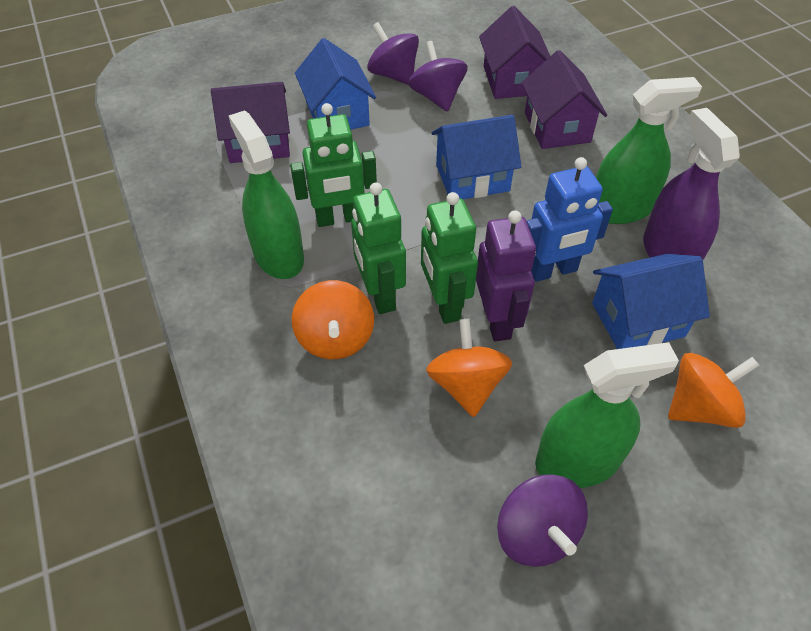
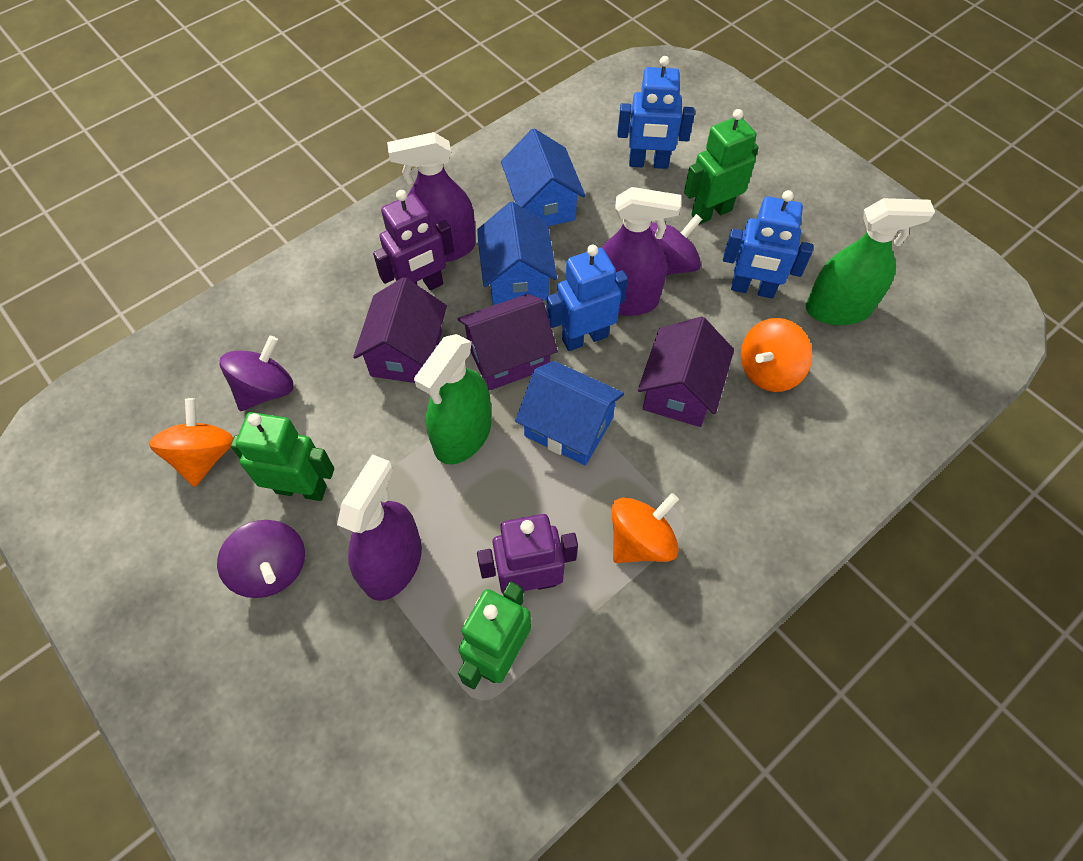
blue robot: 1 -> 3
green spray bottle: 3 -> 2
purple robot: 1 -> 2
purple spray bottle: 1 -> 3

